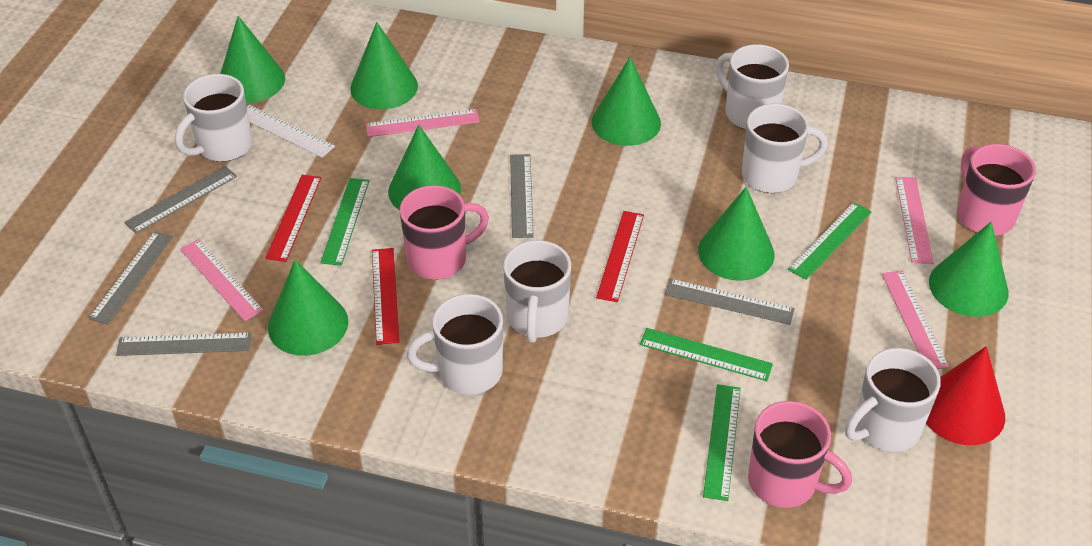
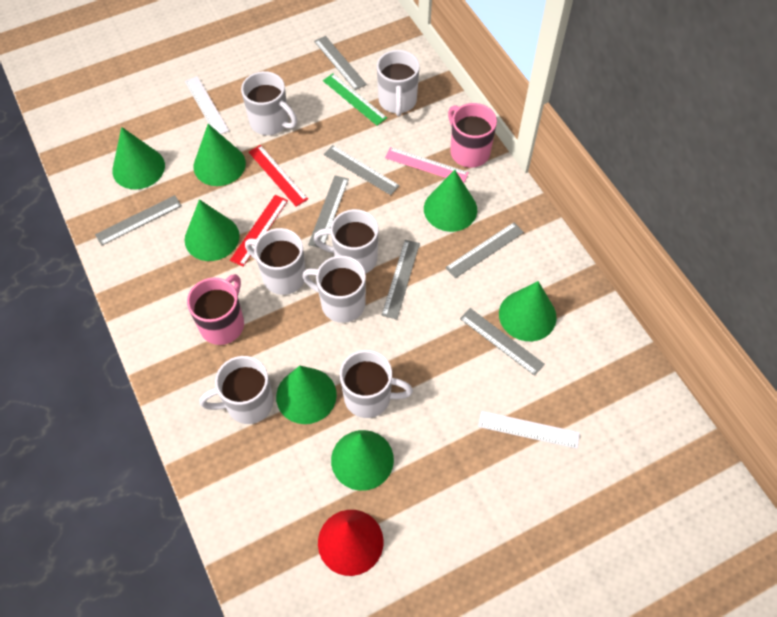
green ruler: 4 -> 1
grey ruler: 5 -> 7
pink mug: 3 -> 2
pink ruler: 4 -> 1
red ruler: 3 -> 2
white mug: 6 -> 7
white ruler: 1 -> 2

